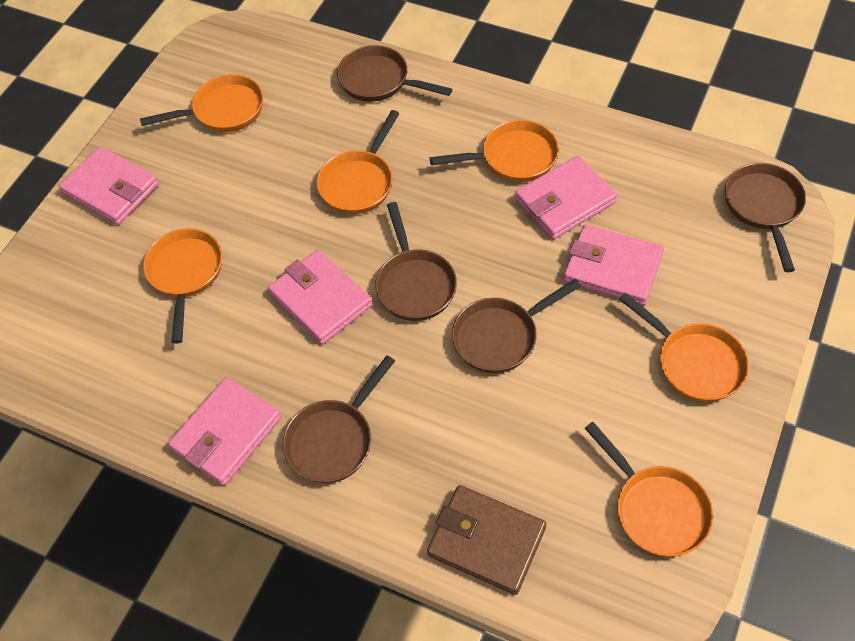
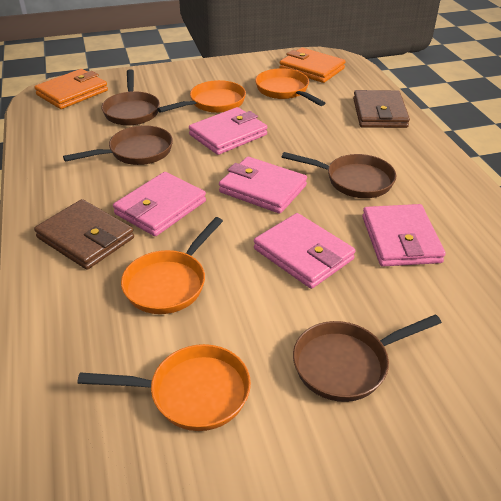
brown pan: 5 -> 4
brown wallet: 1 -> 2
orange pan: 6 -> 4
orange wallet: 0 -> 2

